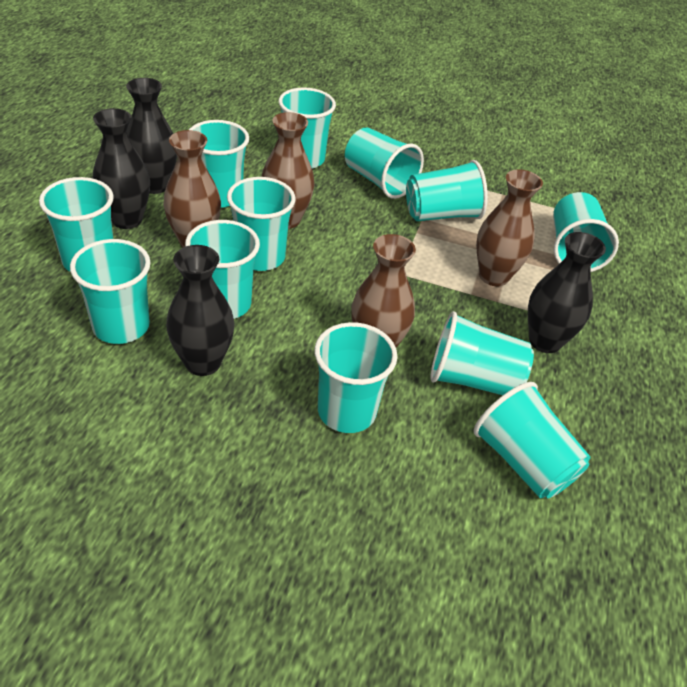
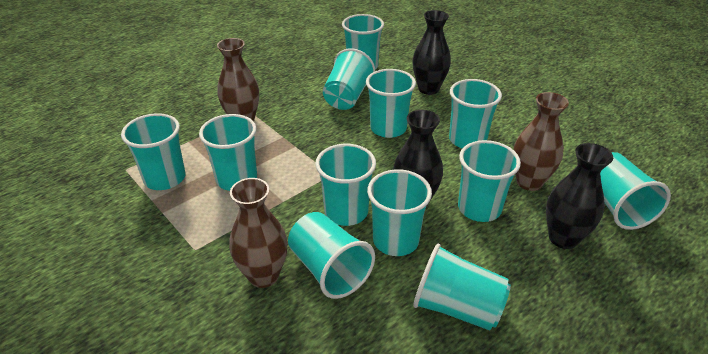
black vase: 4 -> 3
brown vase: 4 -> 3

